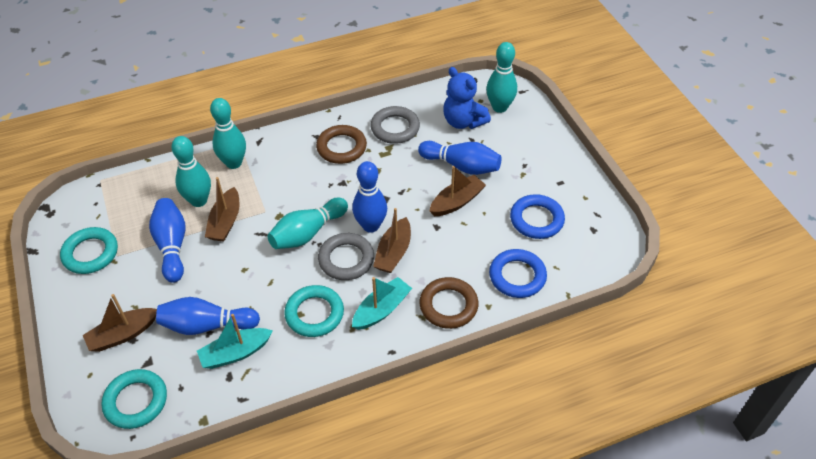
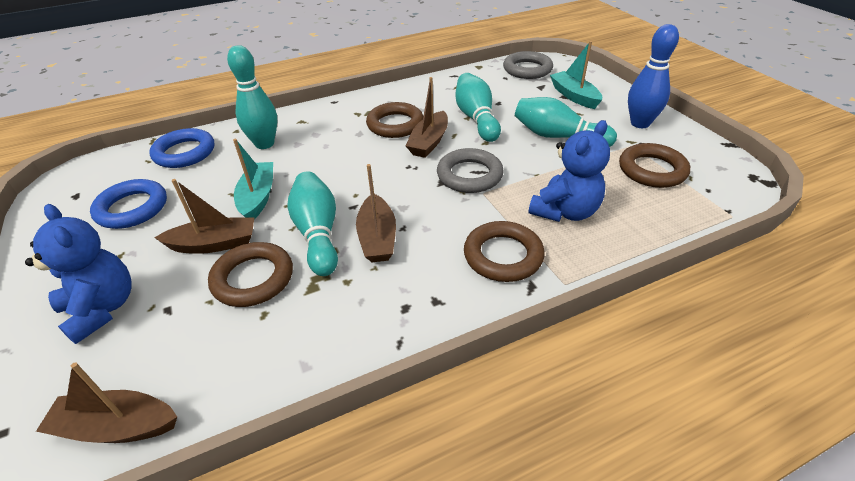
blue bowling pin: 4 -> 1
blue teddy bear: 1 -> 2
brown ring: 2 -> 4
turquoise ring: 3 -> 0

